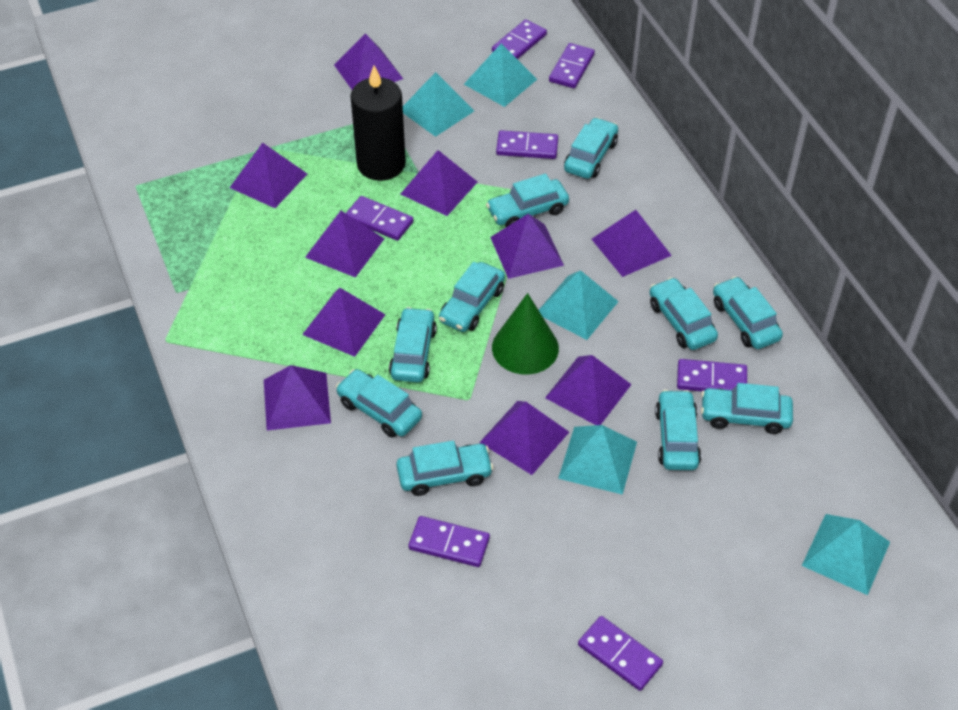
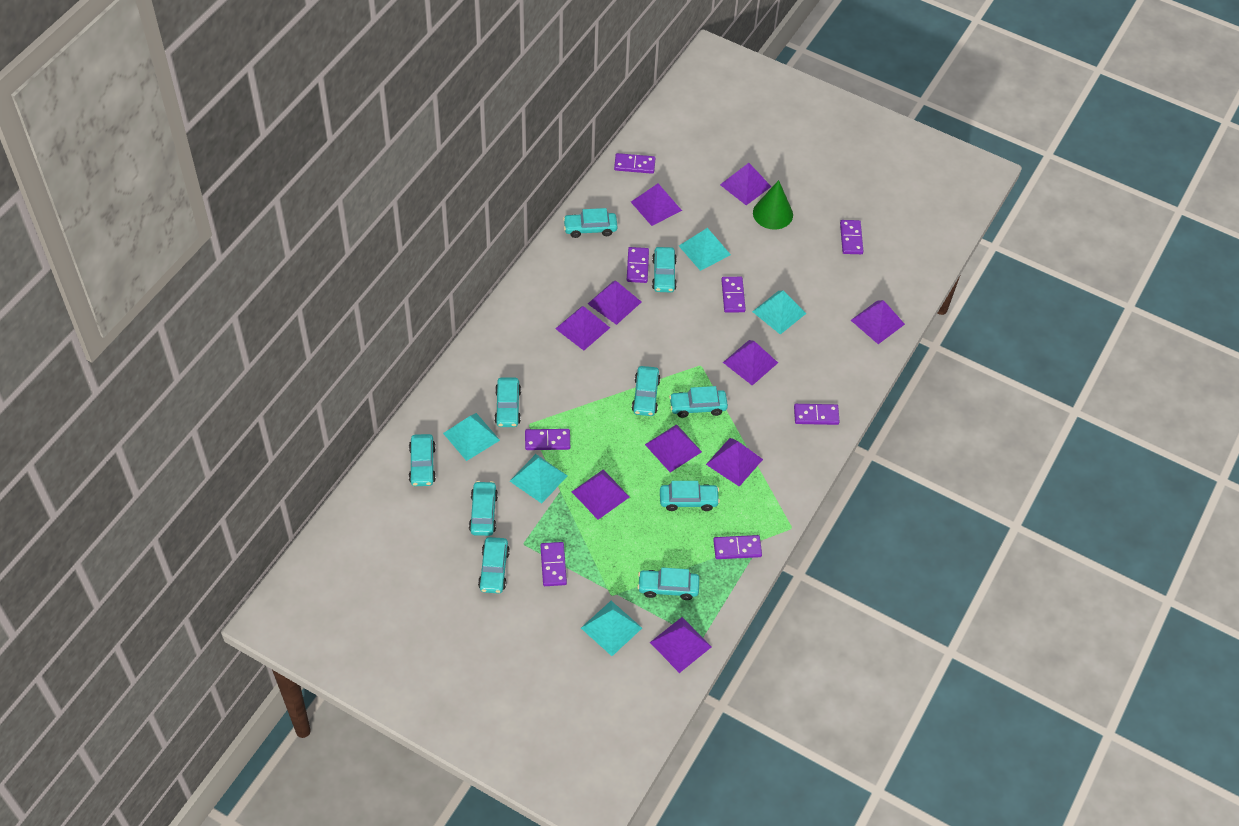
black candle: 1 -> 0
purple domino: 7 -> 8

